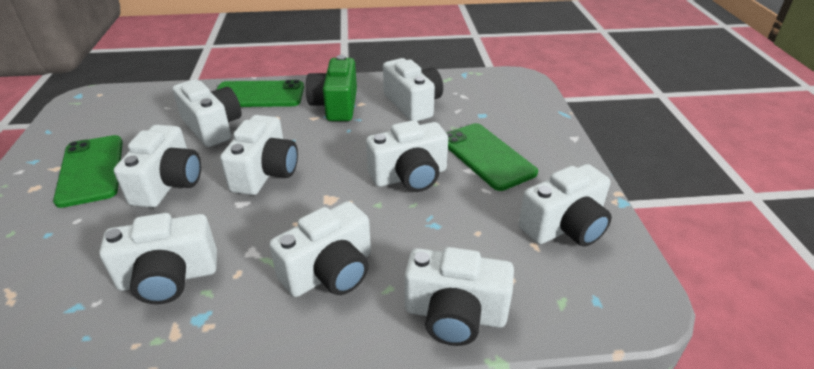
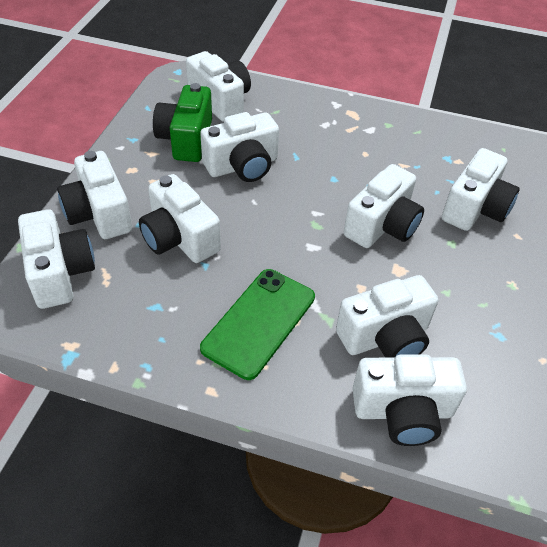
green phone: 3 -> 1

